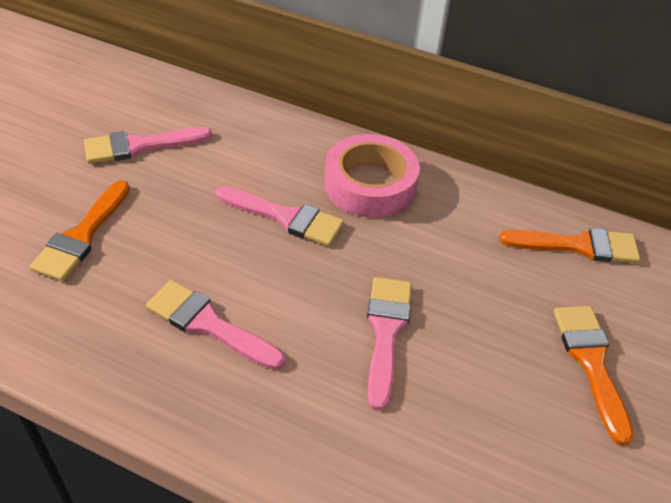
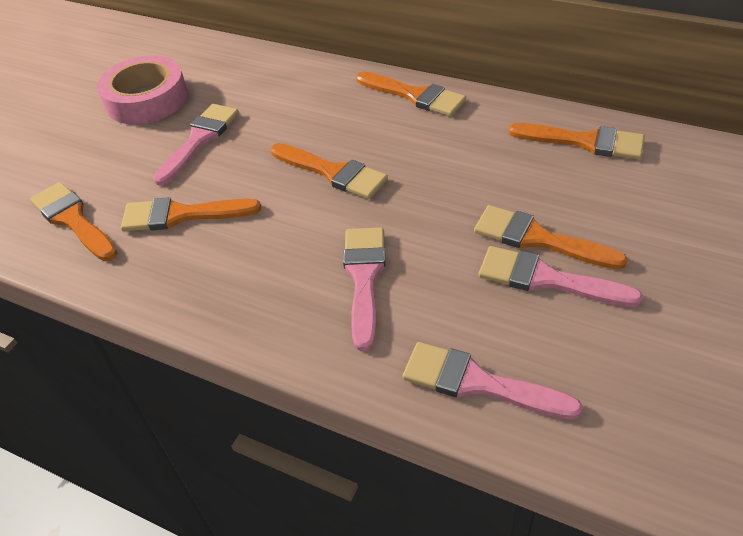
orange brush: 3 -> 6

